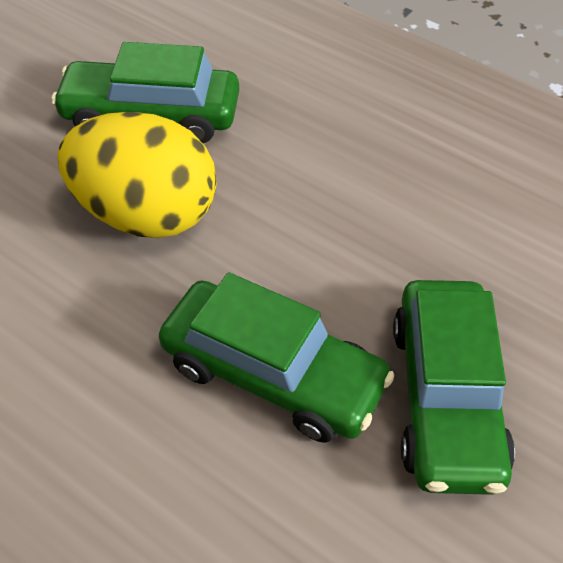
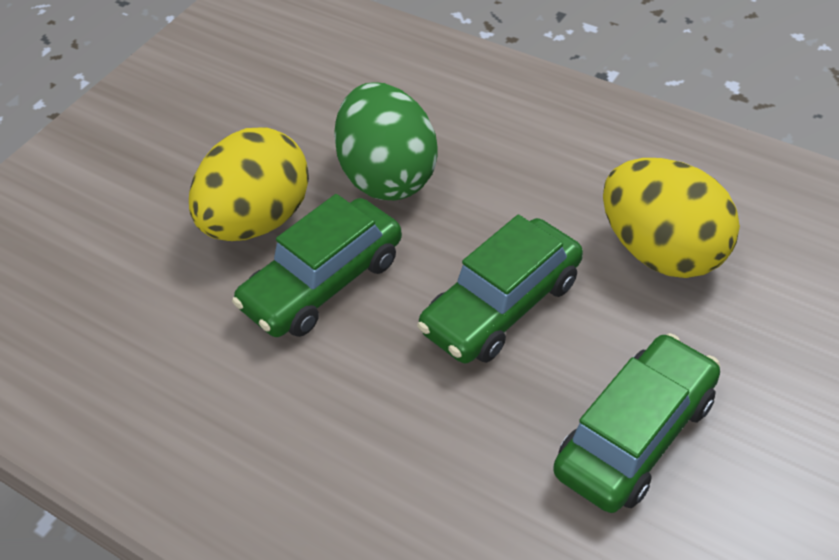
green egg: 0 -> 1
yellow egg: 1 -> 2

